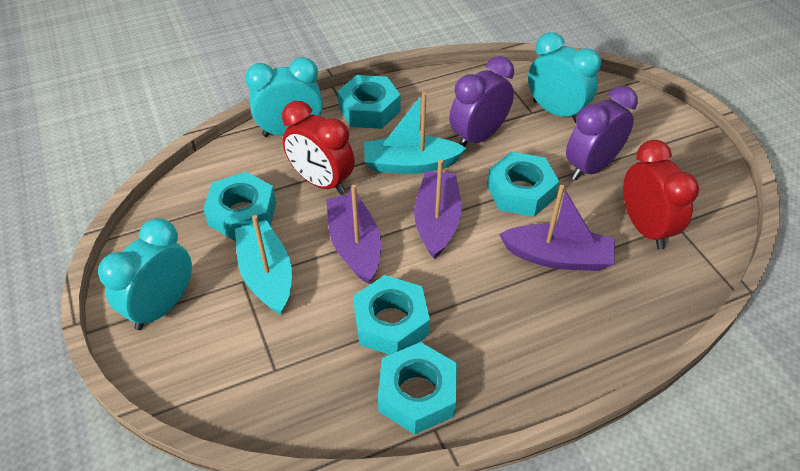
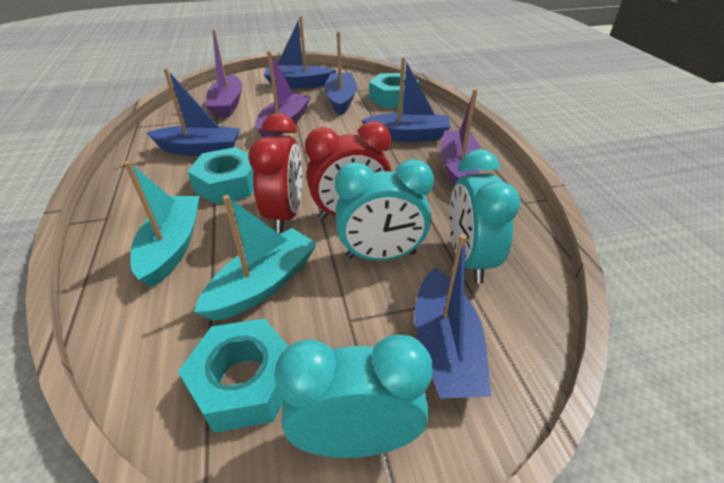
blue boat: 0 -> 5
purple clock: 2 -> 0
turquoise nut: 5 -> 3

